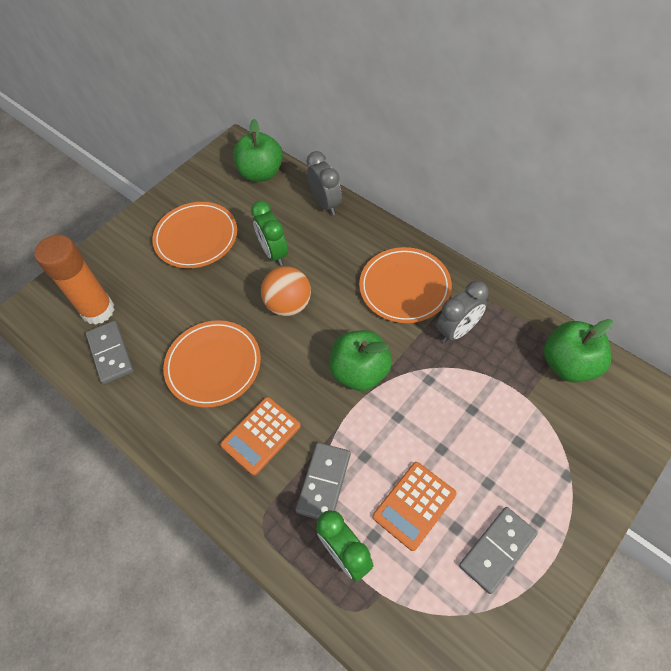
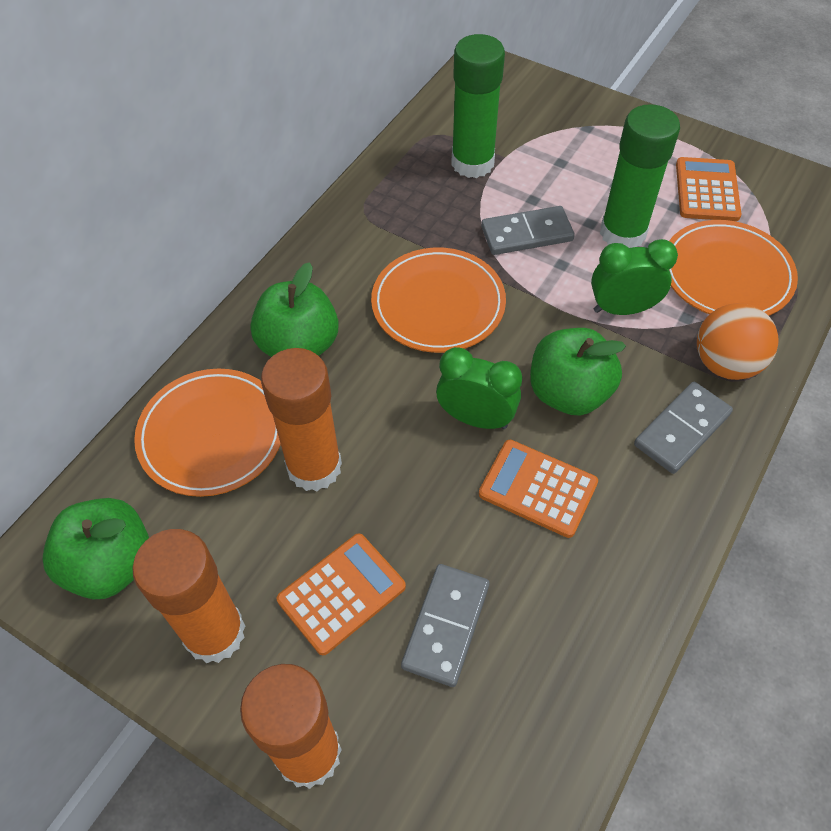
green glue stick: 0 -> 2
grey clock: 2 -> 0
orange calculator: 2 -> 3
orange glue stick: 1 -> 3

